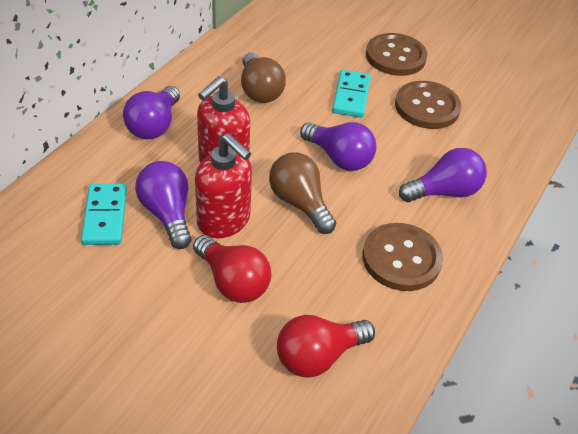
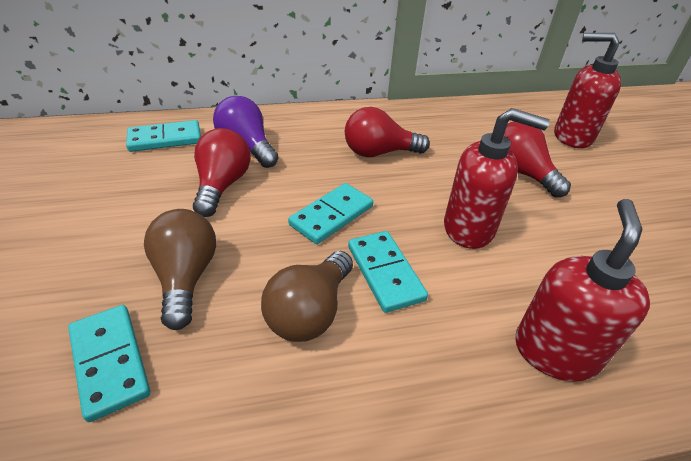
brown button: 3 -> 0
purple light bulb: 4 -> 1
red light bulb: 2 -> 3
red soap dispenser: 2 -> 3
turquoise domino: 2 -> 4

